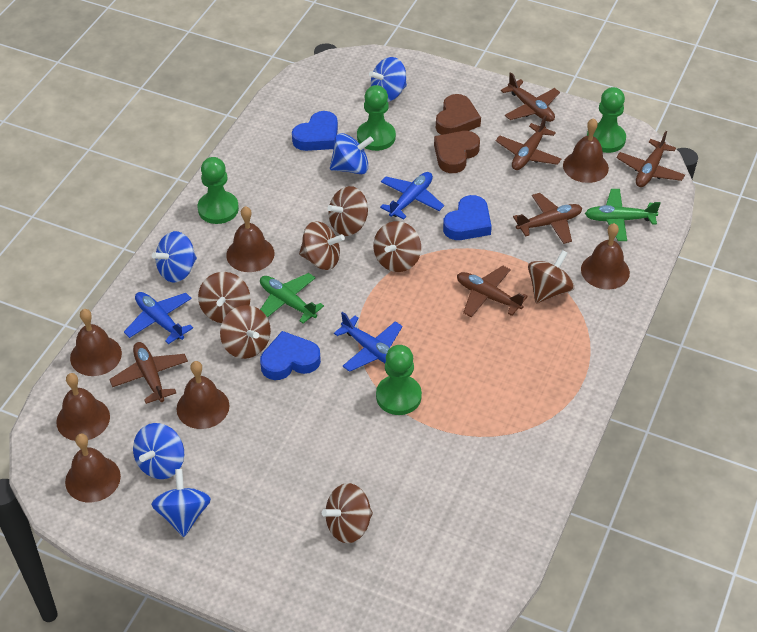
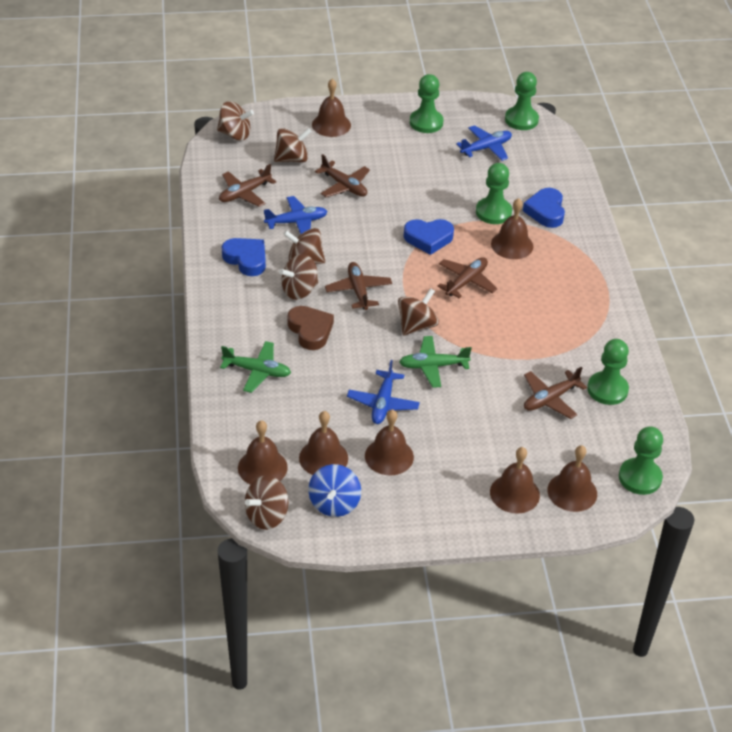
blue spinning top: 5 -> 1
brown heart: 2 -> 1
brown plane: 6 -> 5
brown spinning top: 7 -> 6
green pawn: 4 -> 5

